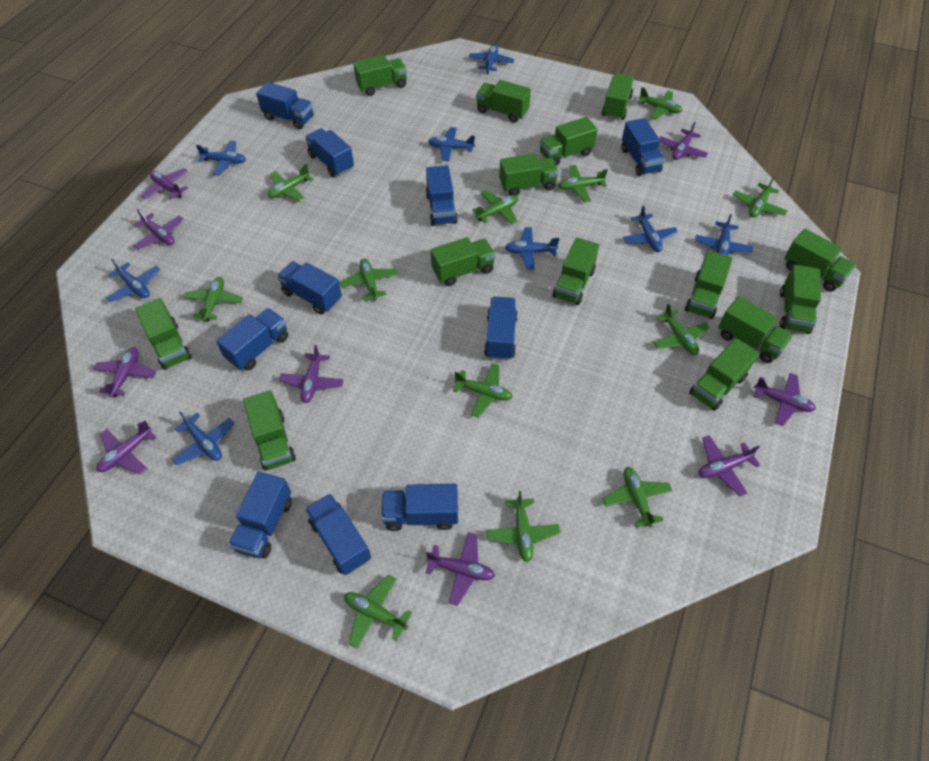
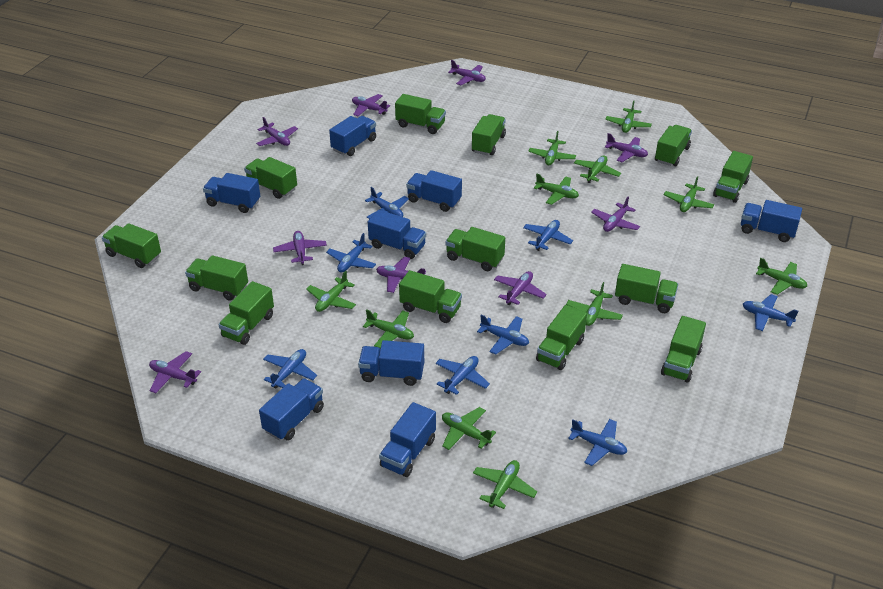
blue truck: 10 -> 8
green plane: 12 -> 11
green truck: 14 -> 13

